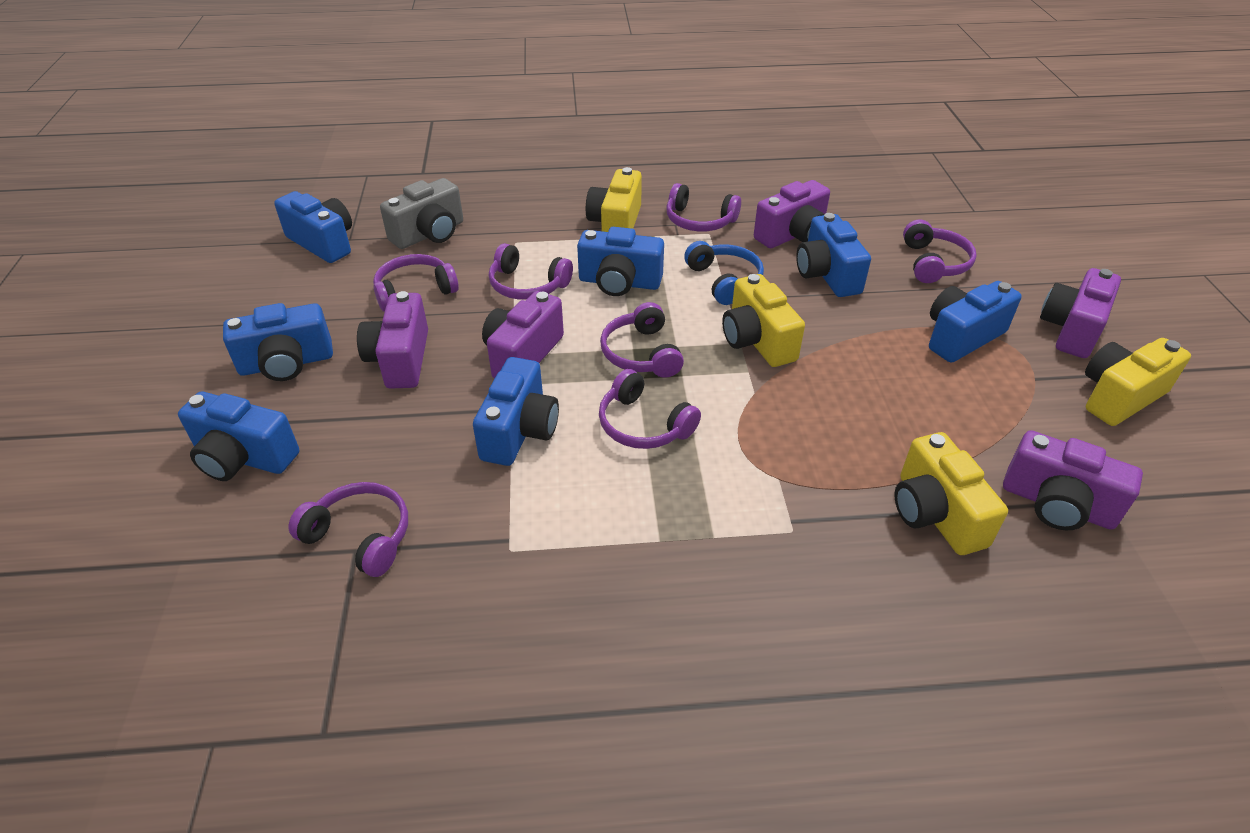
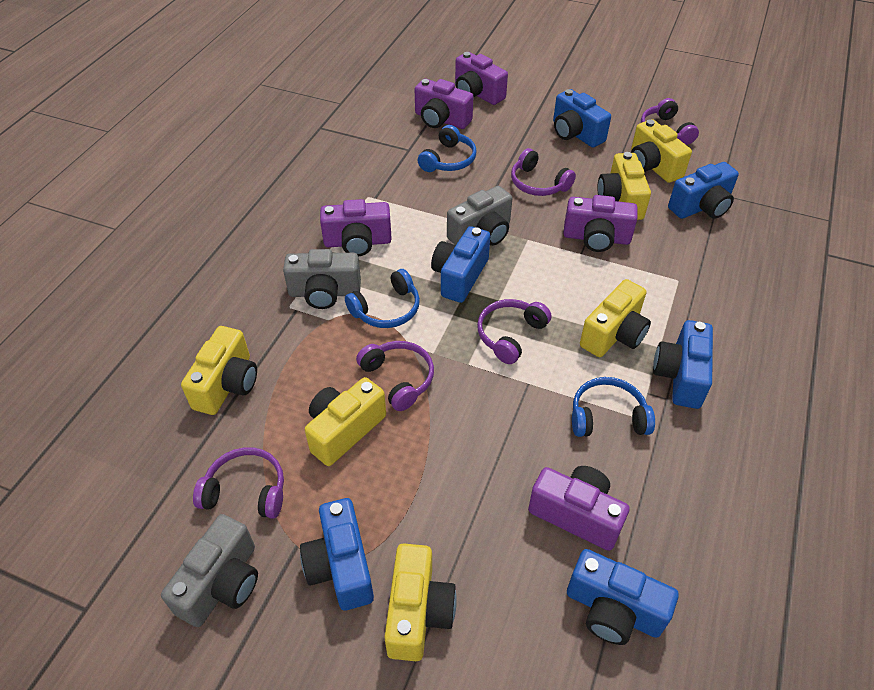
blue camera: 7 -> 6
blue headphones: 1 -> 3
grey camera: 1 -> 3
purple headphones: 7 -> 5
yellow camera: 4 -> 6

